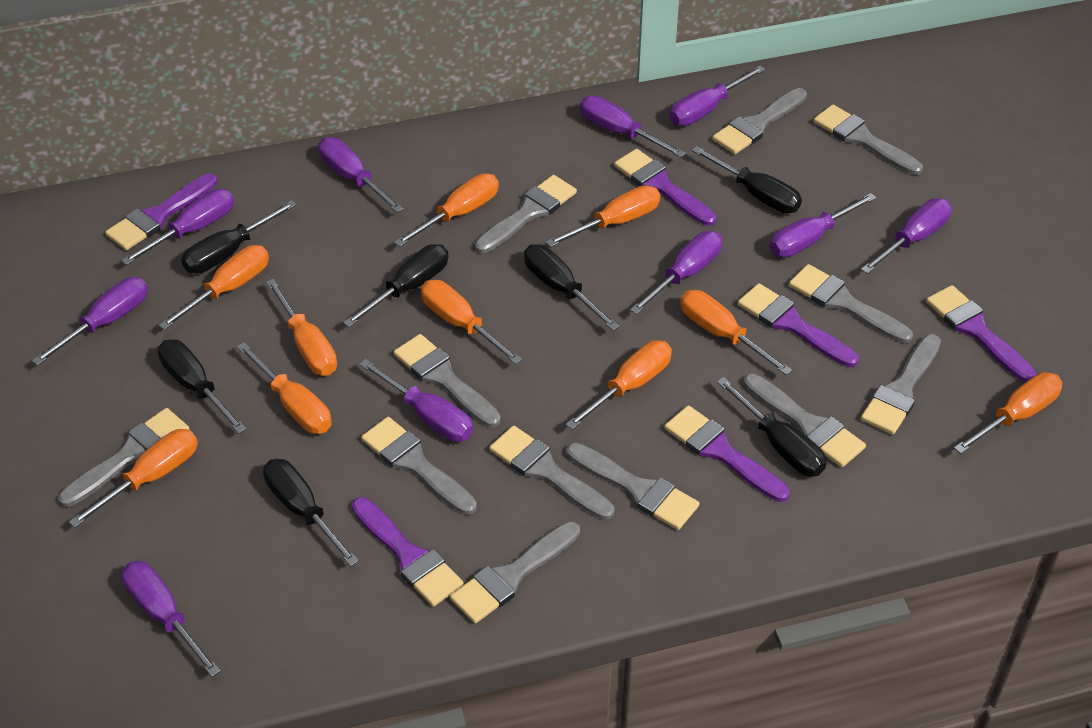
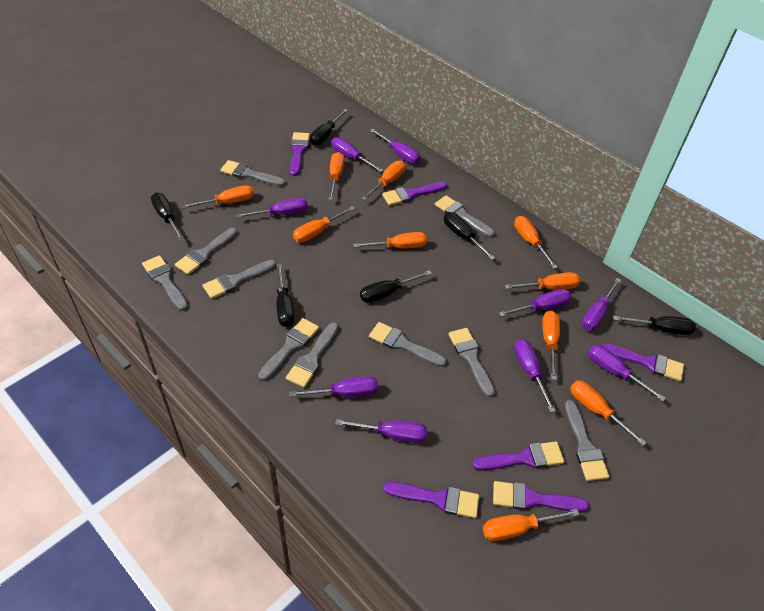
black screwdriver: 7 -> 6
grey brush: 12 -> 10
purple screwdriver: 10 -> 9

